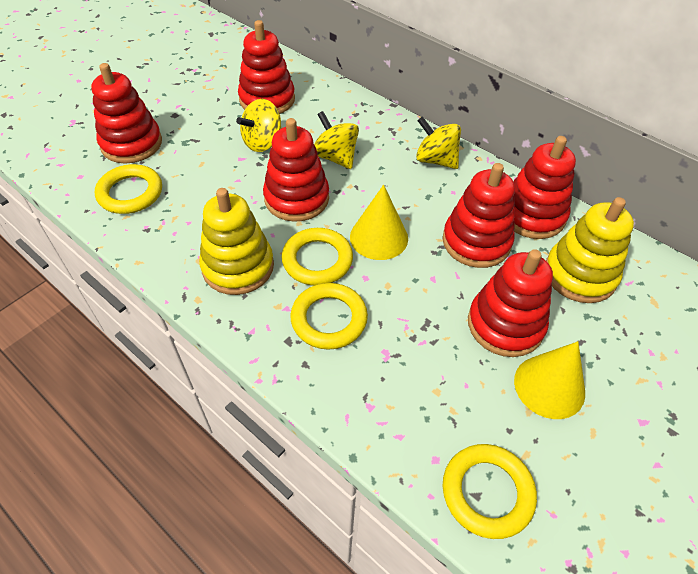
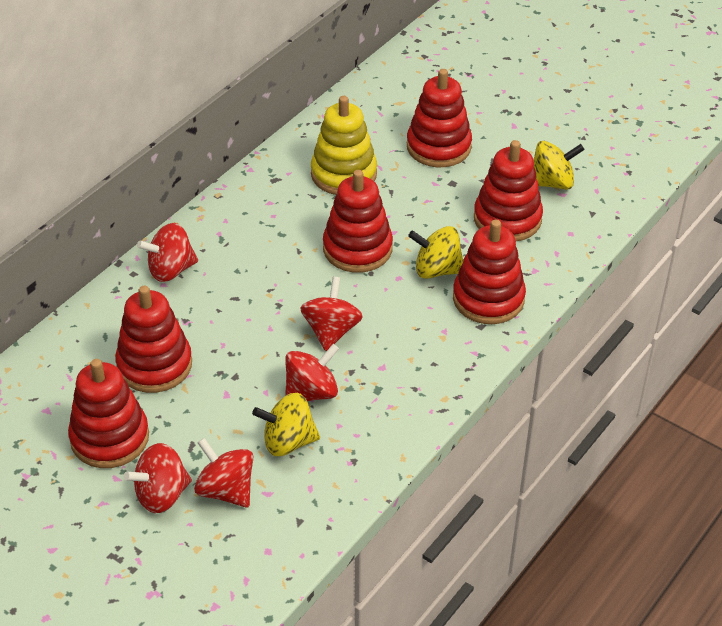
red spinning top: 0 -> 5
yellow cone: 2 -> 0
yellow ring: 4 -> 0
yellow stacking toy: 2 -> 1

